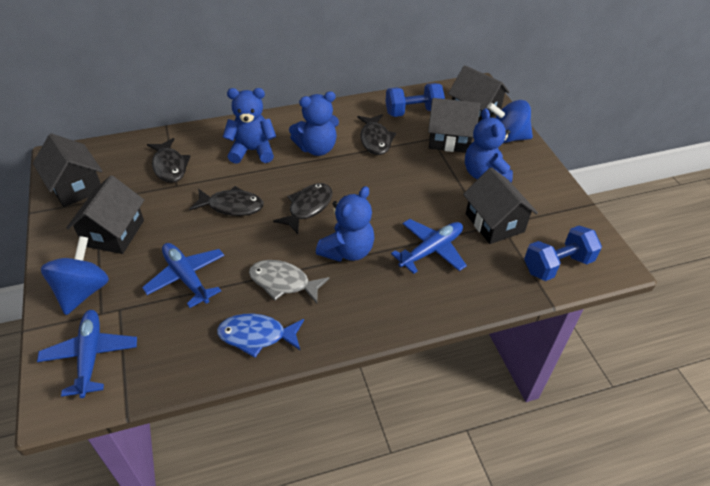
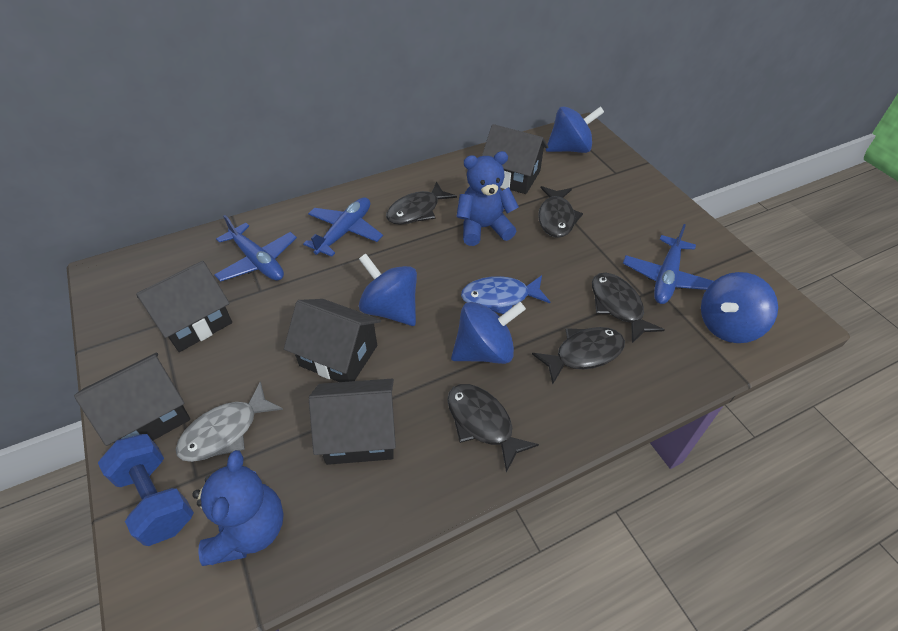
black fish: 4 -> 5
blue dumbbell: 2 -> 1
blue spinning top: 2 -> 4
blue teddy bear: 4 -> 2

